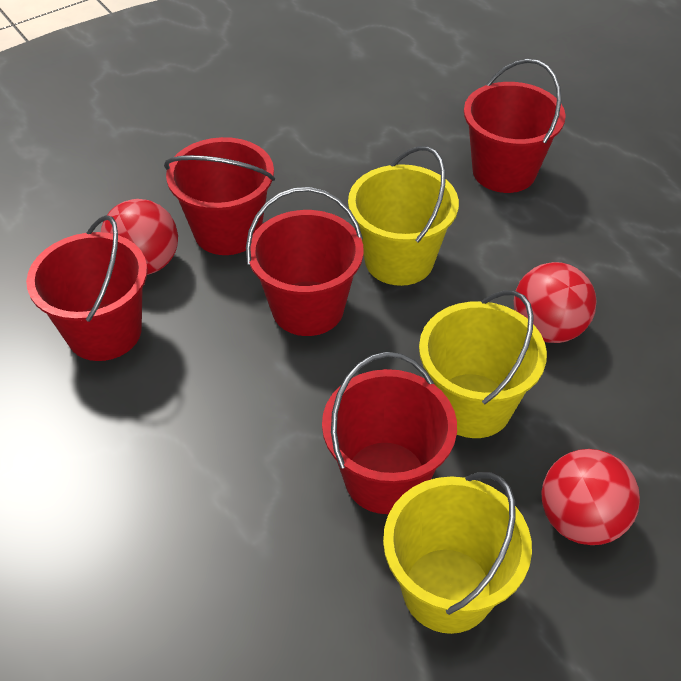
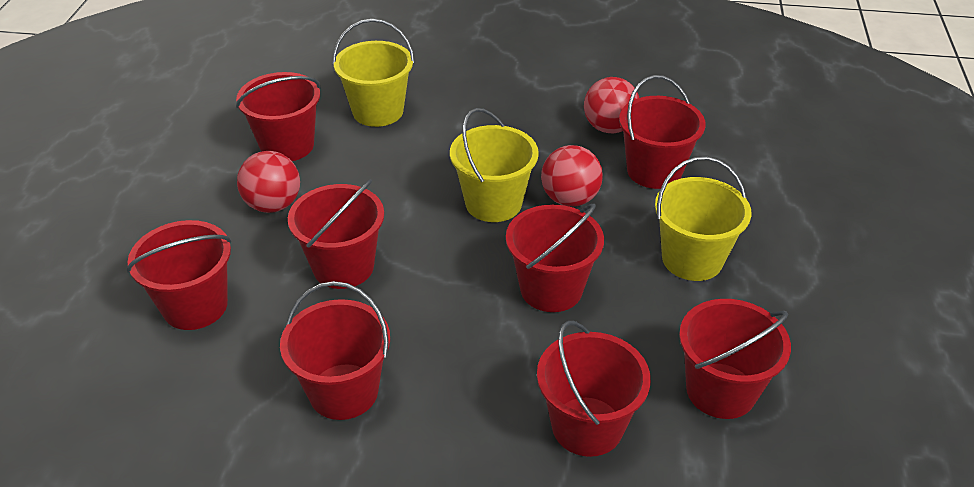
red bucket: 5 -> 8

